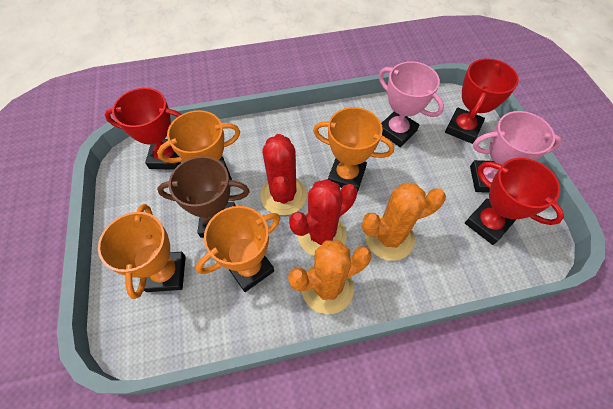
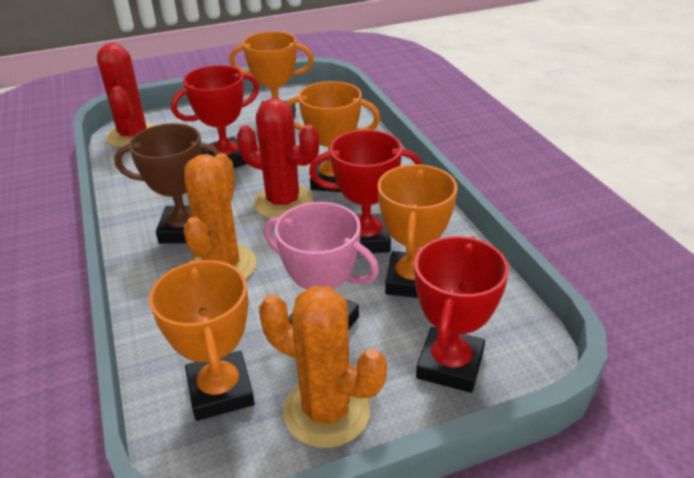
pink trophy: 2 -> 1

